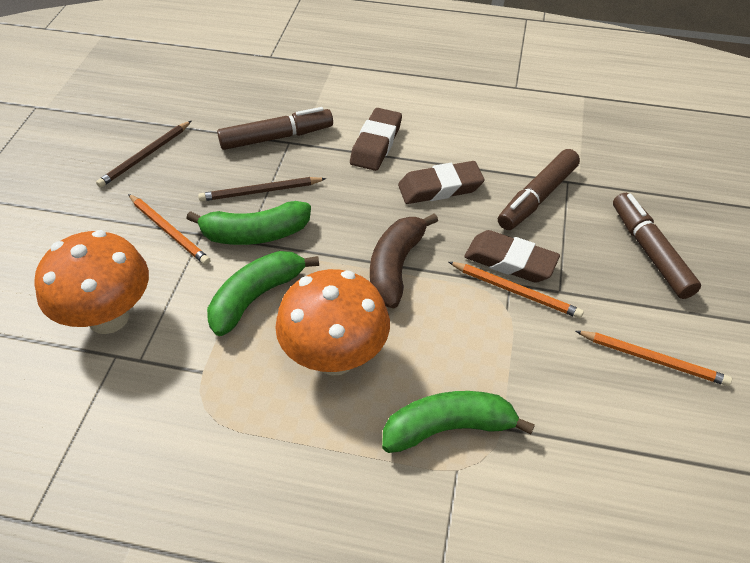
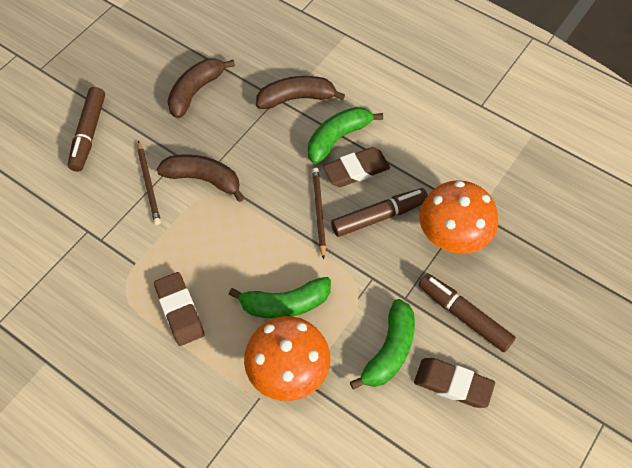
brown banana: 1 -> 3
orange pencil: 3 -> 0

